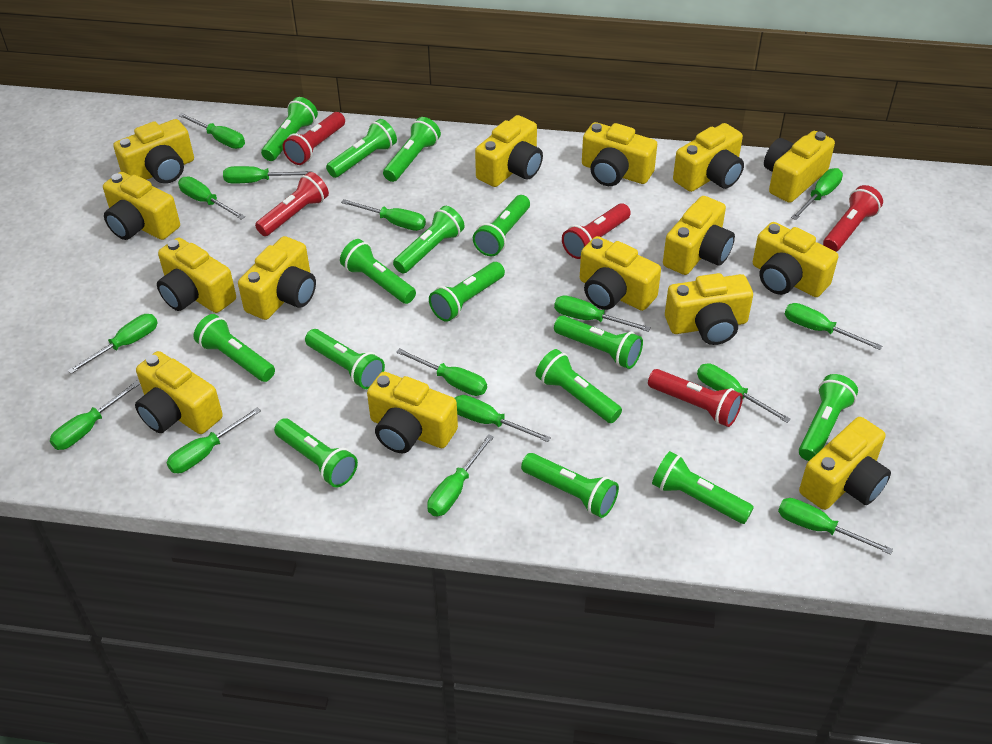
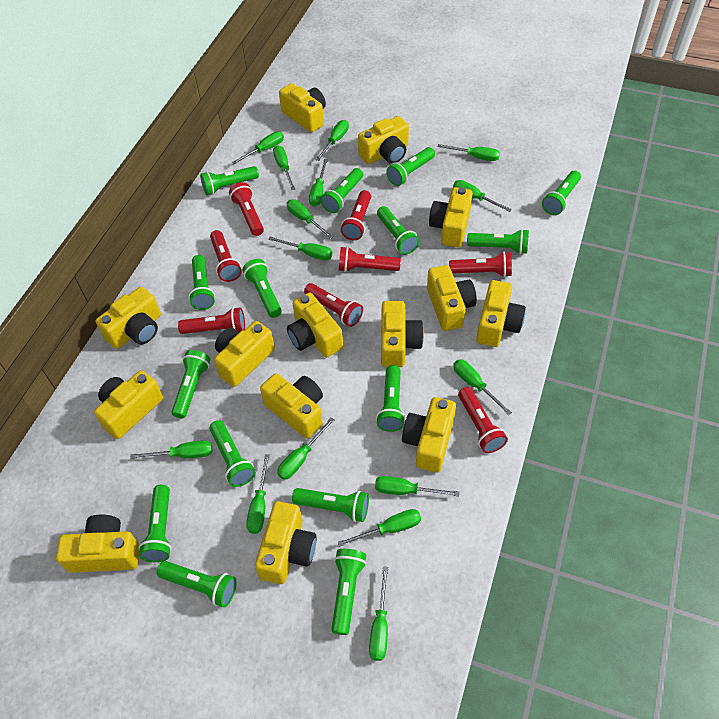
red flashlight: 5 -> 8
yellow camera: 15 -> 14

